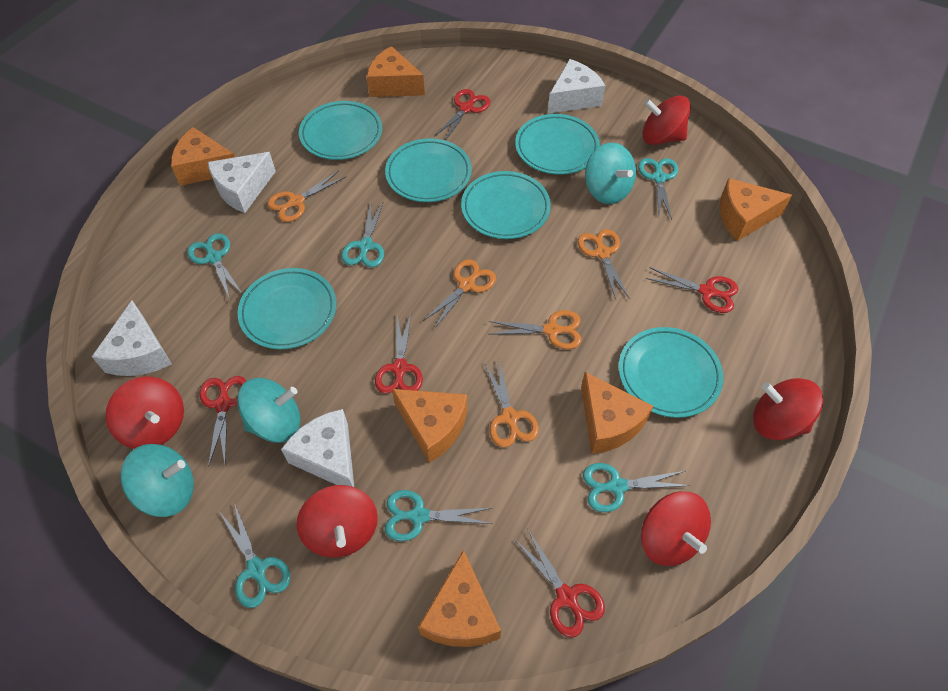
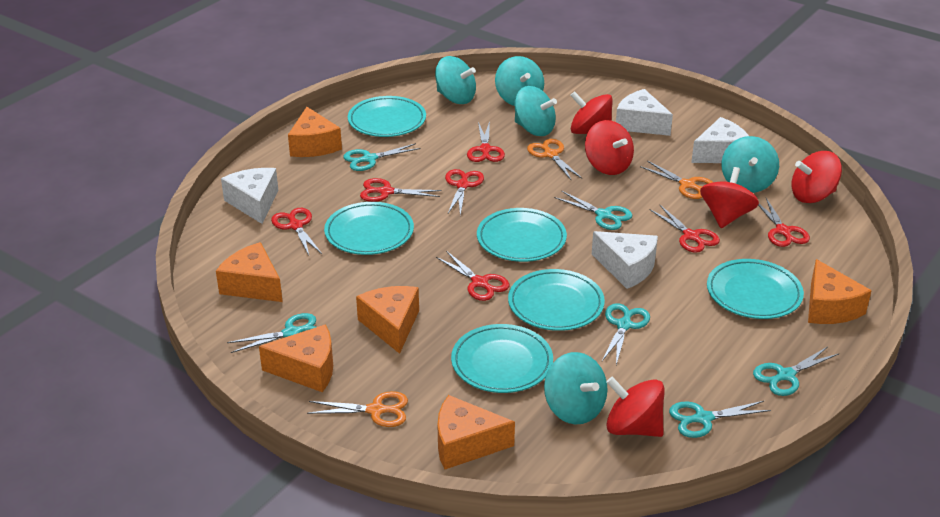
orange scissors: 5 -> 3
red scissors: 5 -> 7
turquoise spinning top: 3 -> 5

